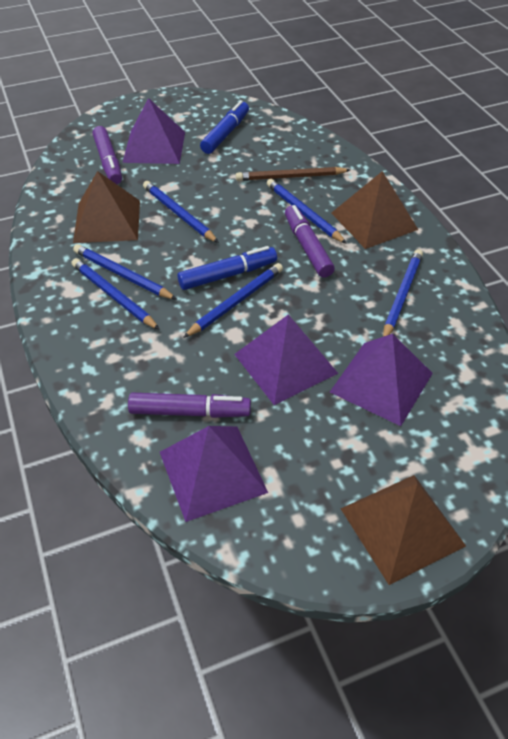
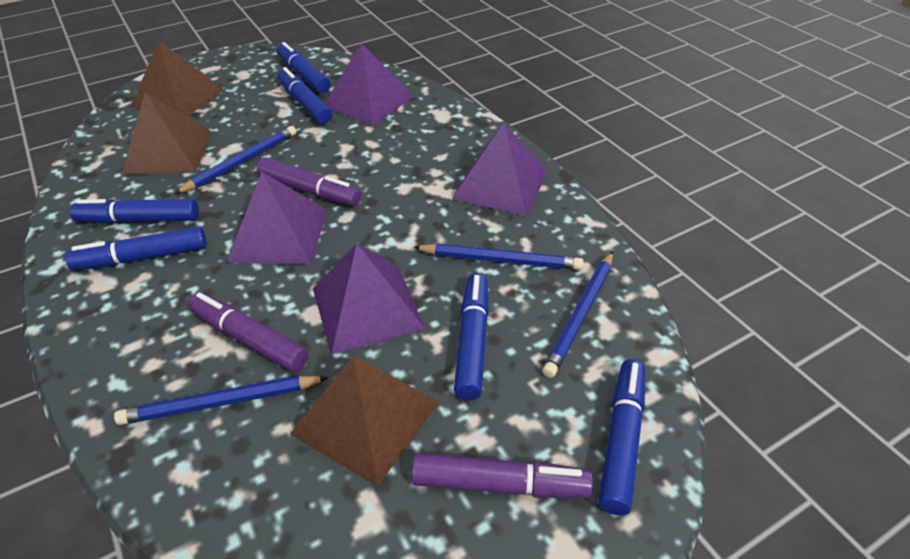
blue marker: 2 -> 6
blue pencil: 6 -> 4
brown pencil: 1 -> 0

